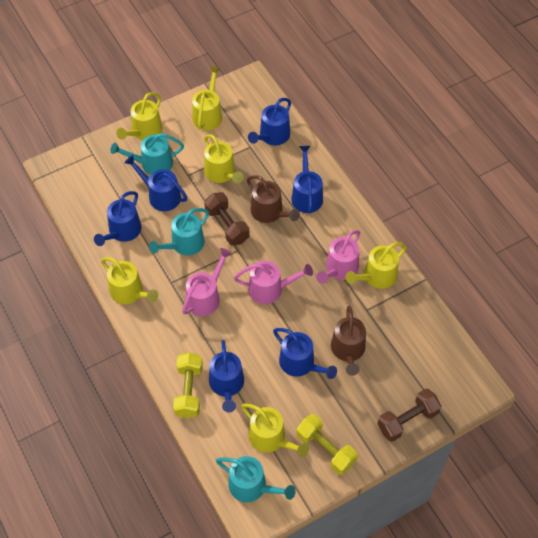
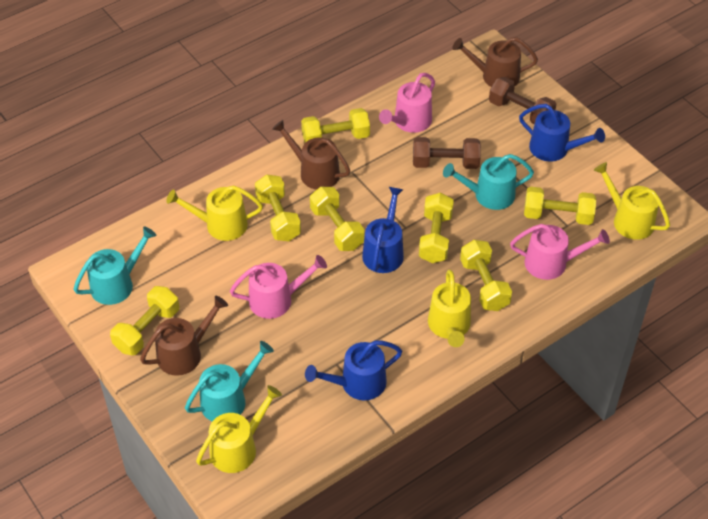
blue watering can: 6 -> 3
brown watering can: 2 -> 3
yellow dumbbell: 2 -> 7
yellow watering can: 6 -> 4

